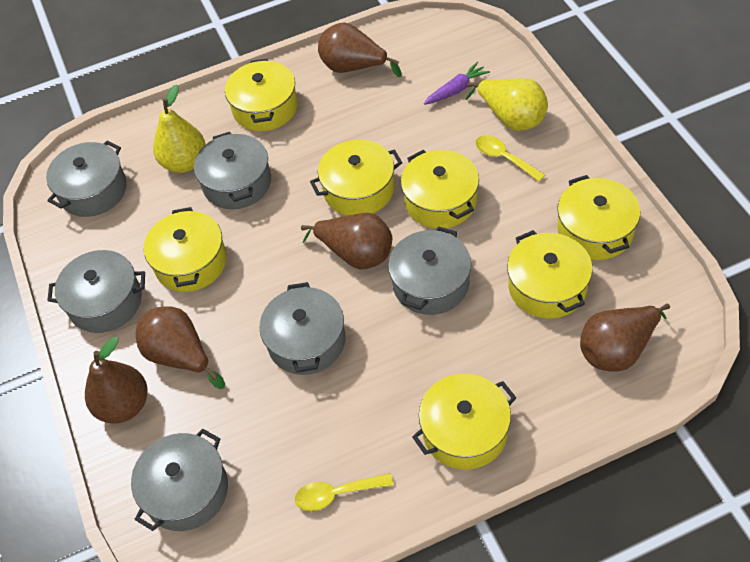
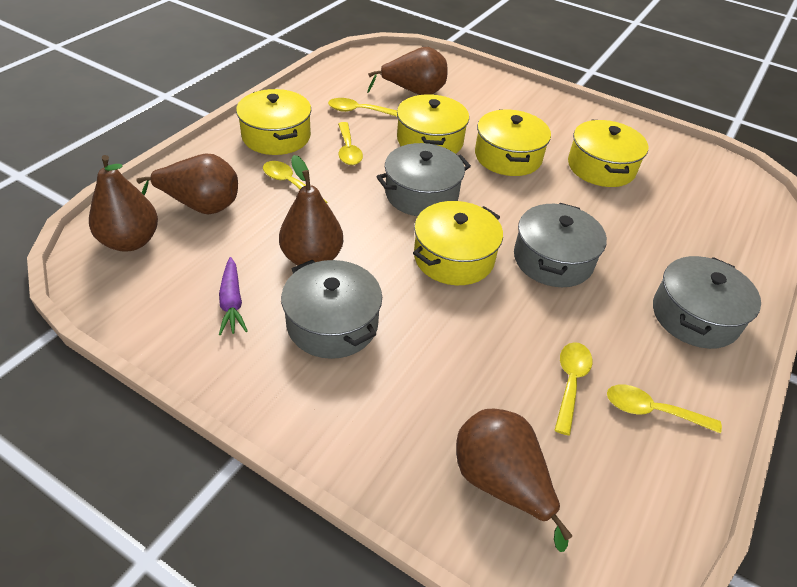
grey pot: 6 -> 4
yellow pear: 2 -> 0
yellow pot: 7 -> 5
yellow spoon: 2 -> 5

